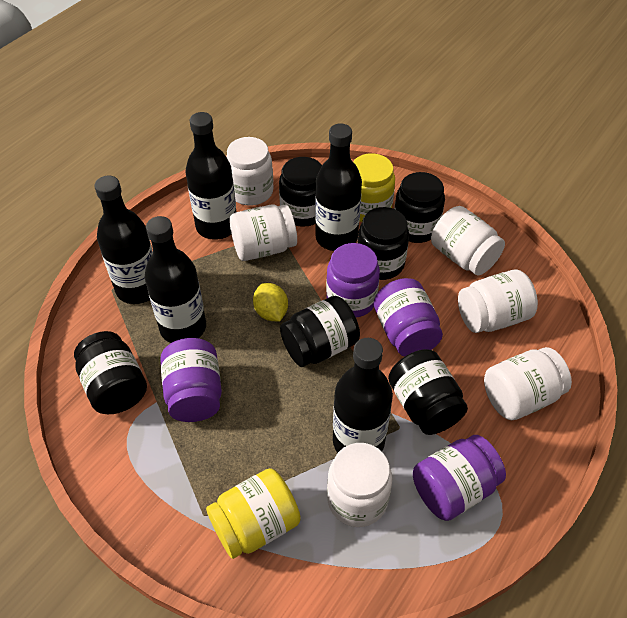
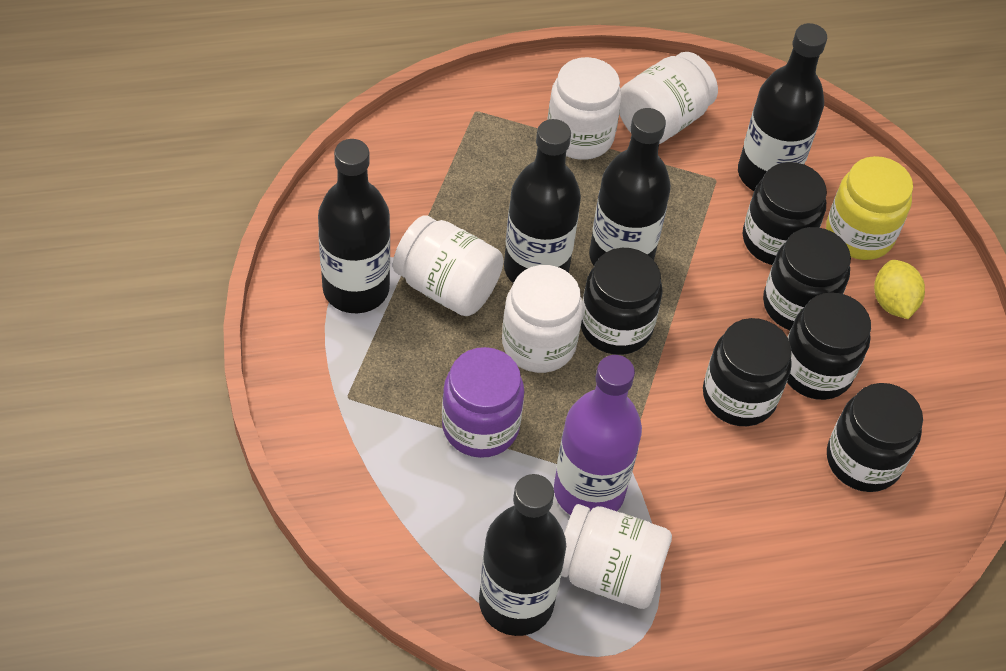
purple bottle: 0 -> 1
purple jar: 4 -> 1
white jar: 6 -> 5
yellow jar: 2 -> 1

